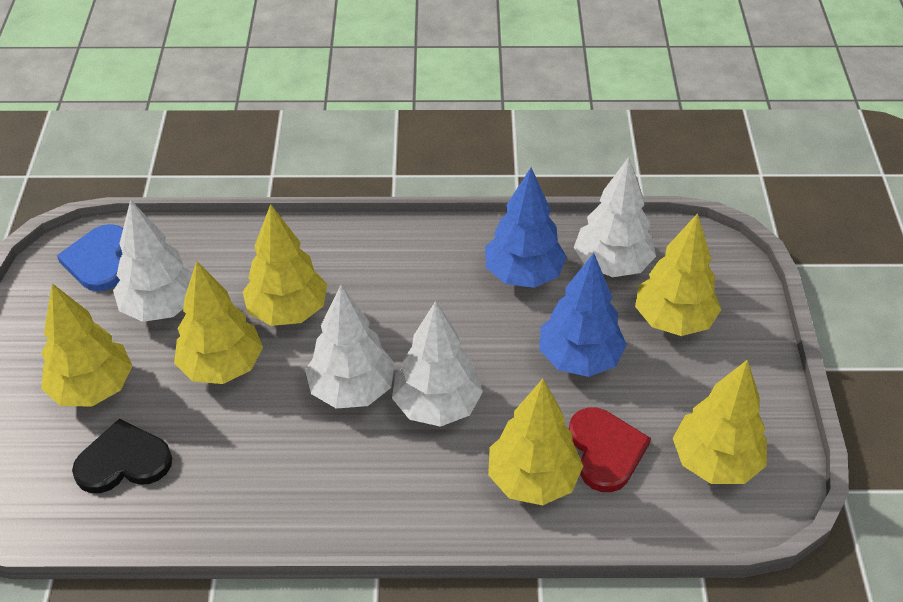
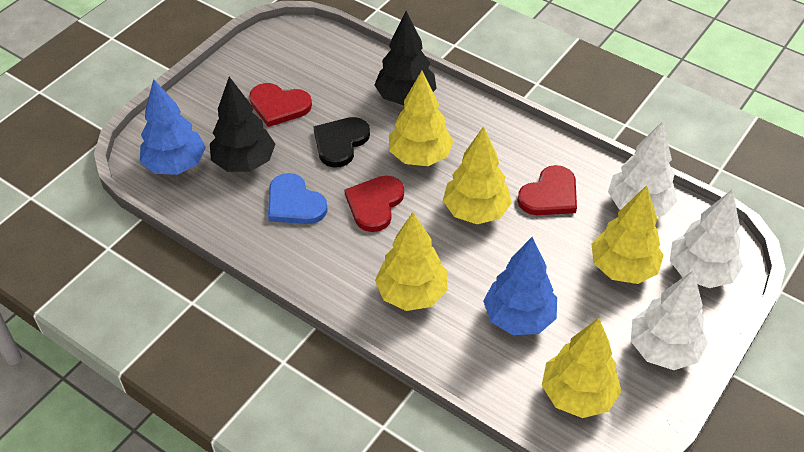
black tree: 0 -> 2
red heart: 1 -> 3
white tree: 4 -> 3
yellow tree: 6 -> 5

